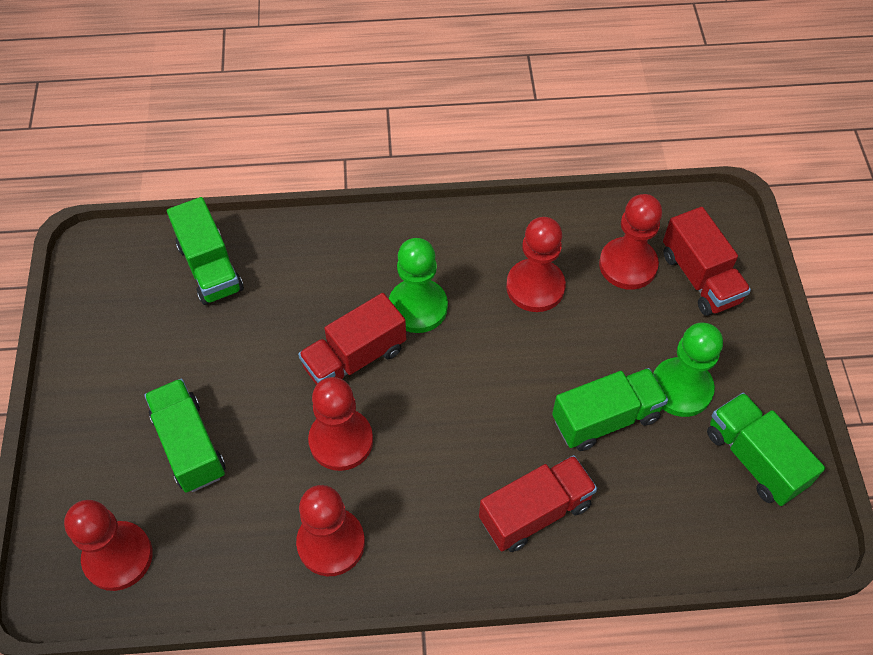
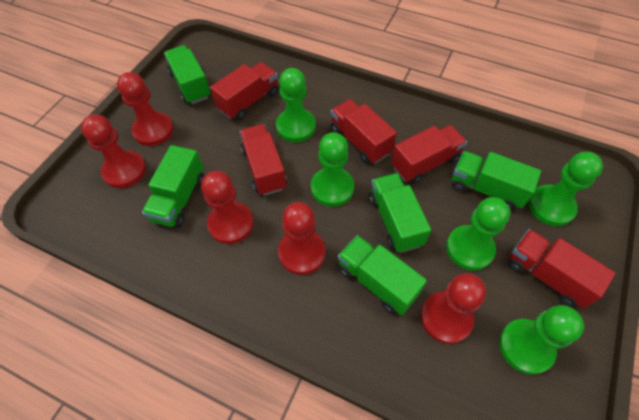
green pawn: 2 -> 5
green truck: 4 -> 5
red truck: 3 -> 5

